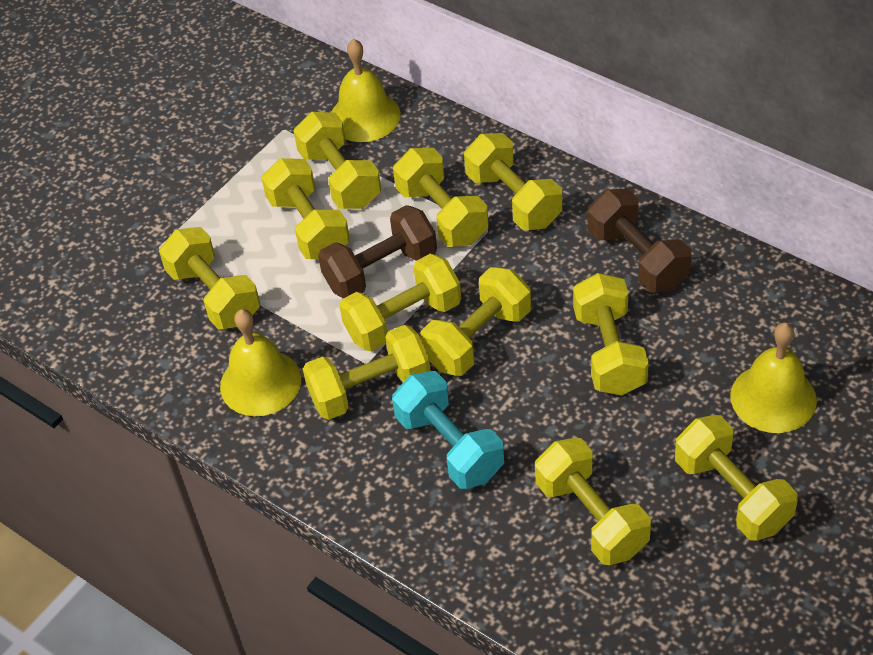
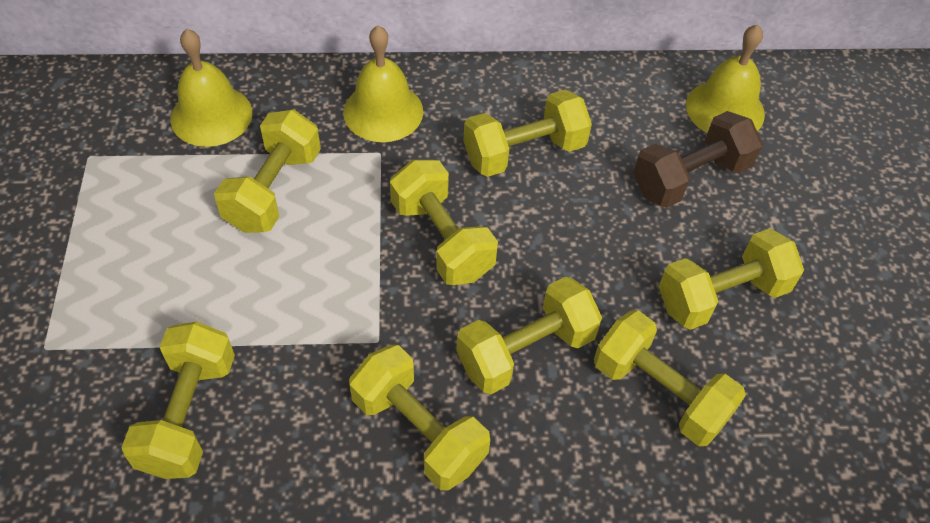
brown dumbbell: 2 -> 1
turquoise dumbbell: 1 -> 0
yellow dumbbell: 11 -> 8

